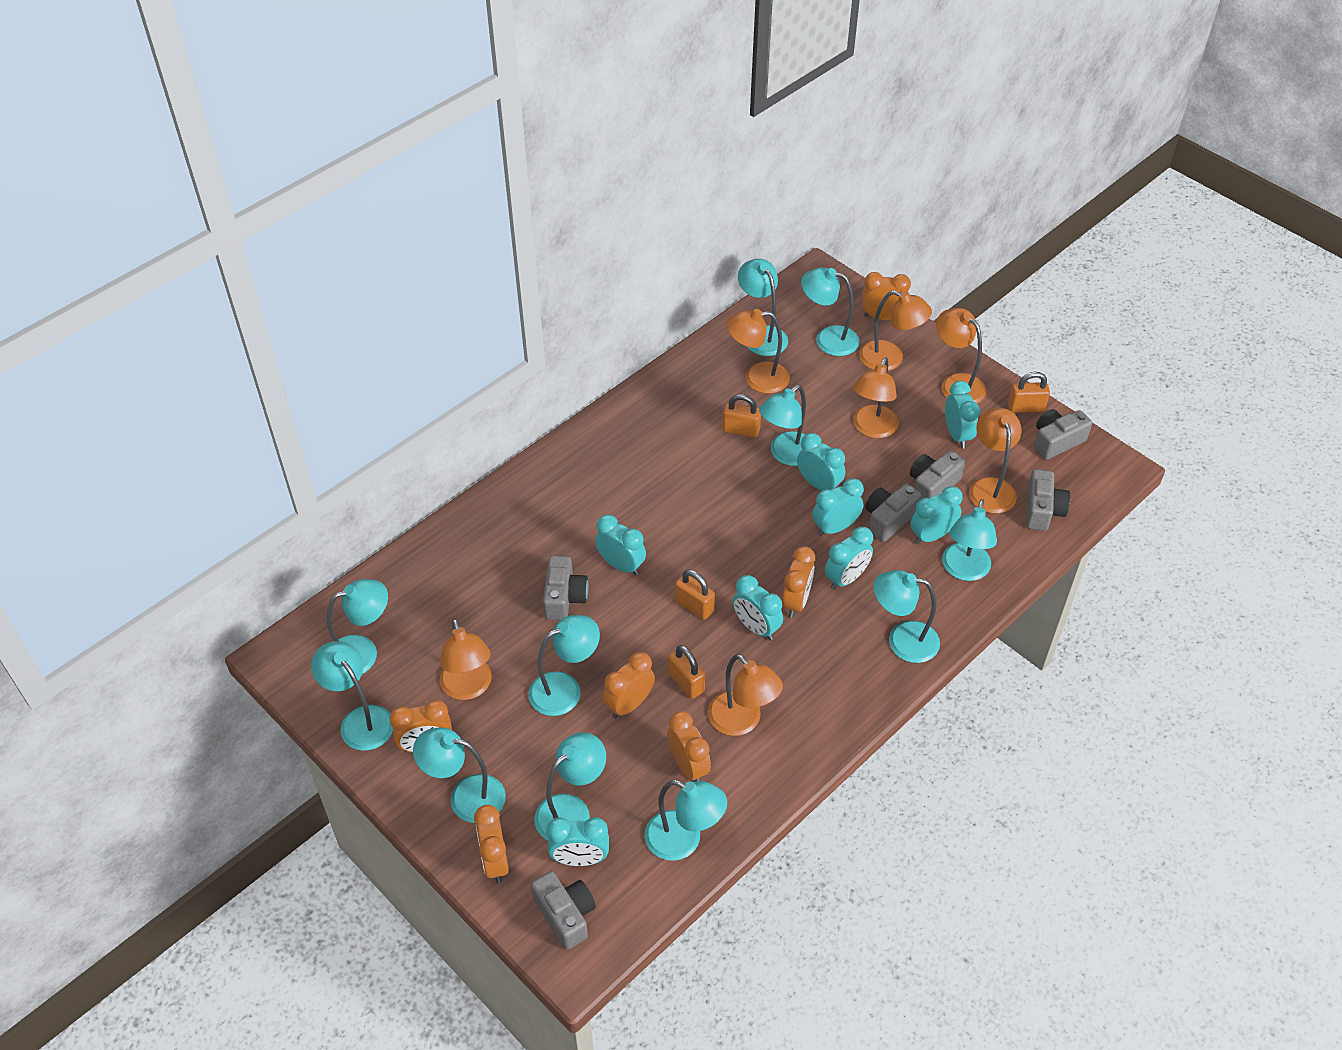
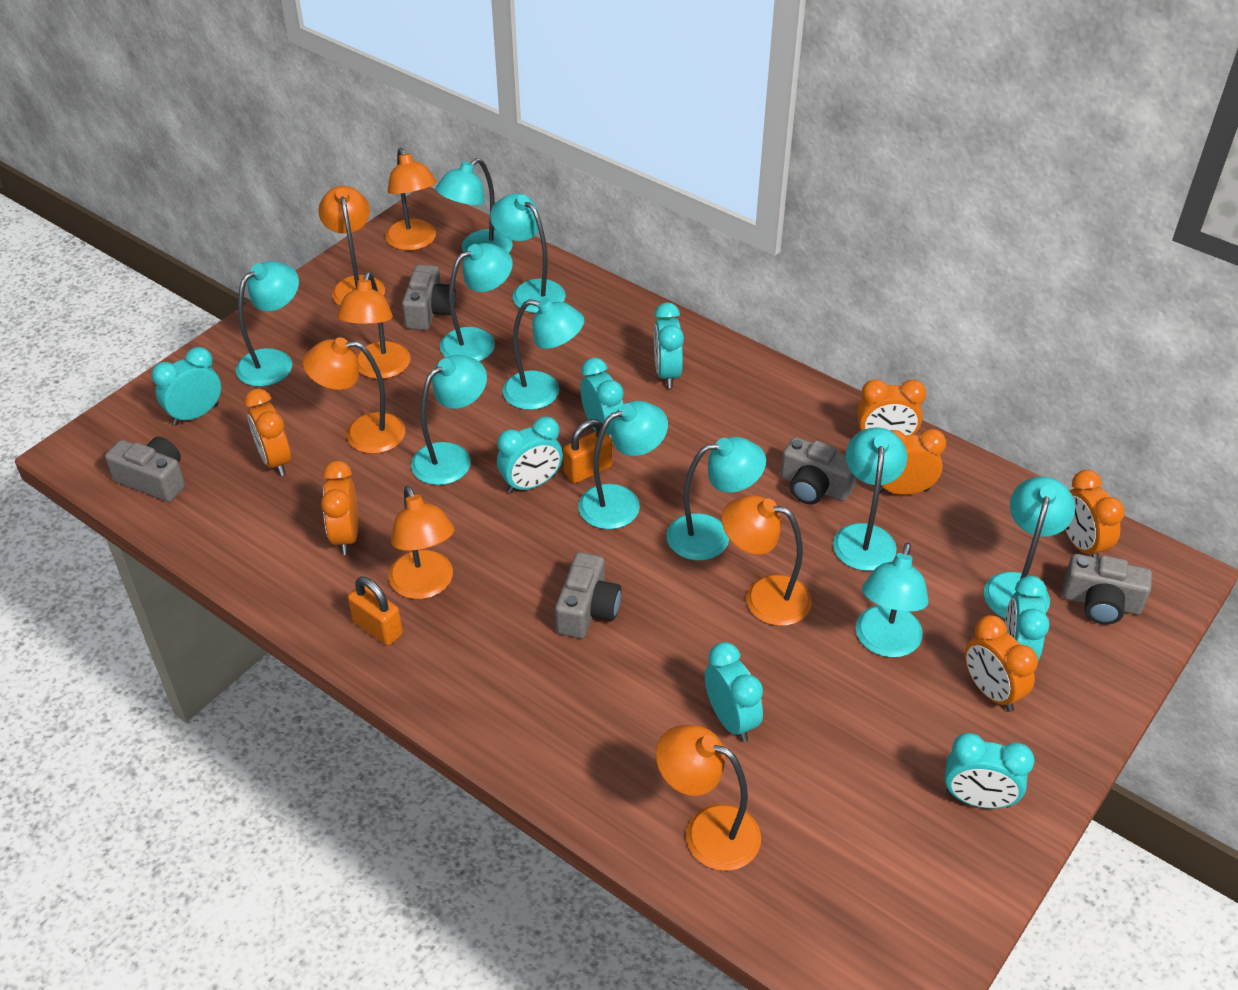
grey camera: 6 -> 5
orange padlock: 4 -> 2
turquoise clock: 8 -> 7

